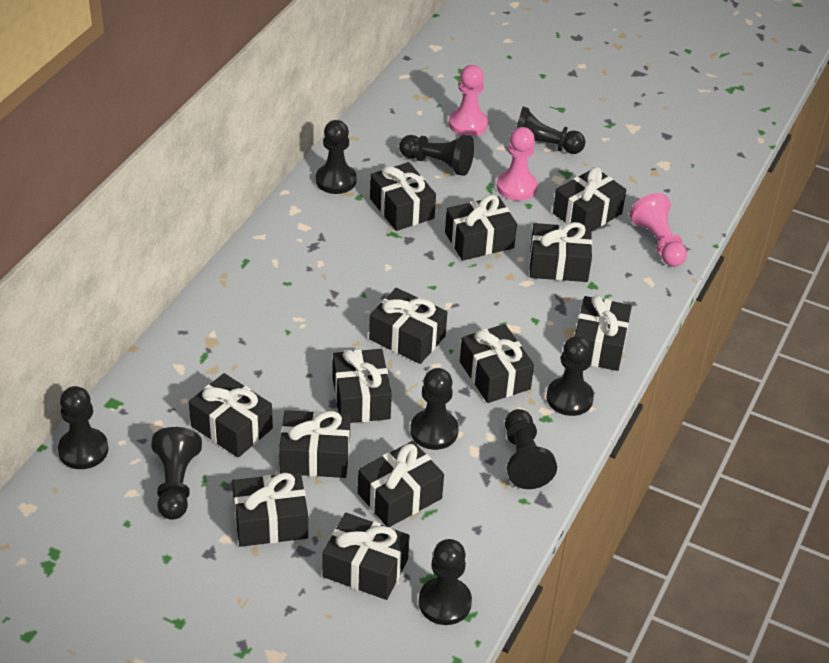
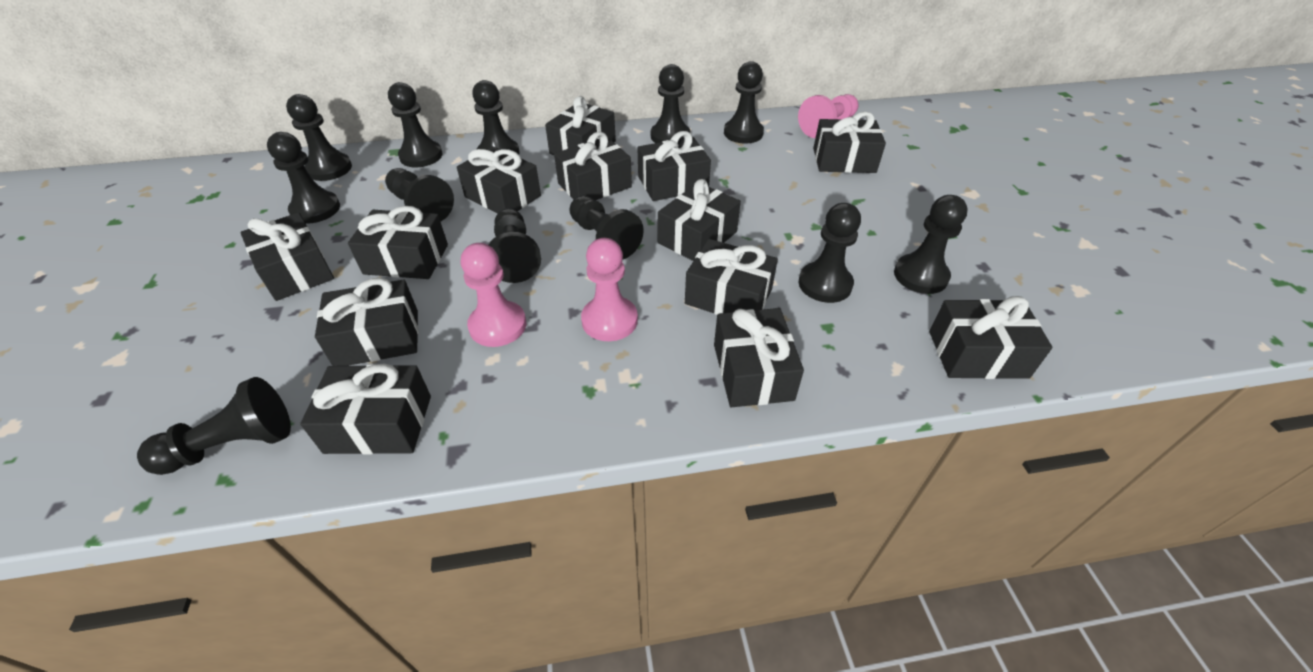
black pawn: 9 -> 12

